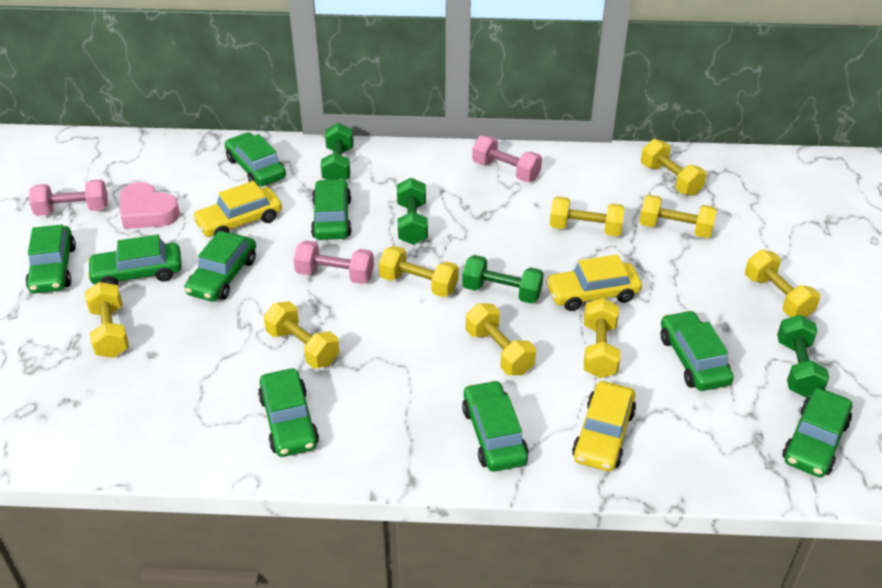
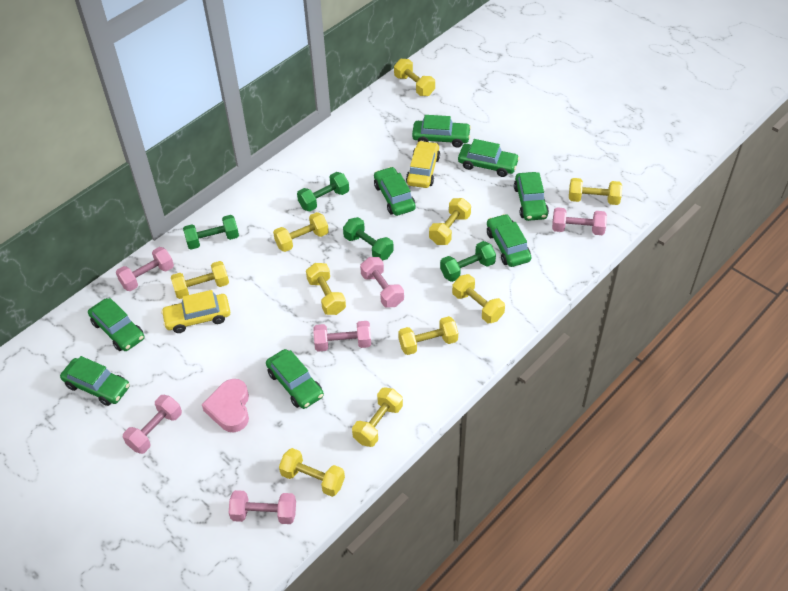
green car: 9 -> 8
pink dumbbell: 3 -> 6
yellow car: 3 -> 2
yellow dumbbell: 9 -> 10

